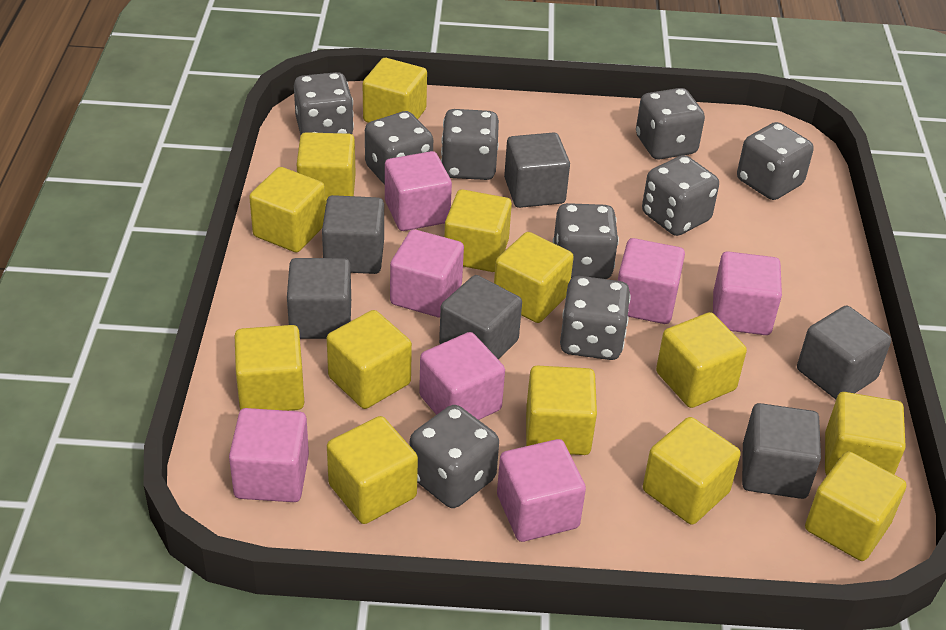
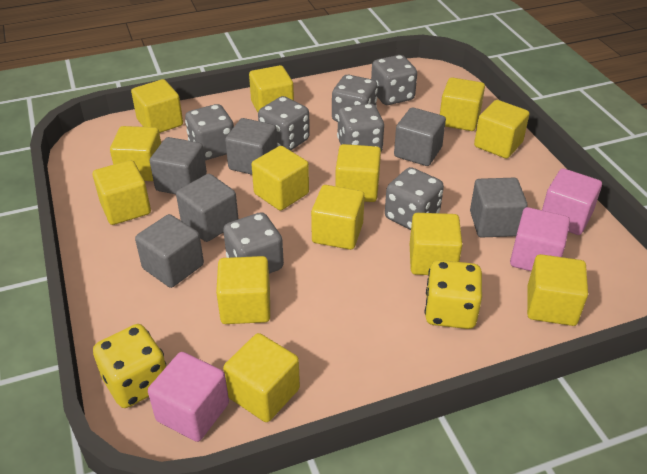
grey dice: 9 -> 7
pink cube: 7 -> 3
yellow dice: 0 -> 2

